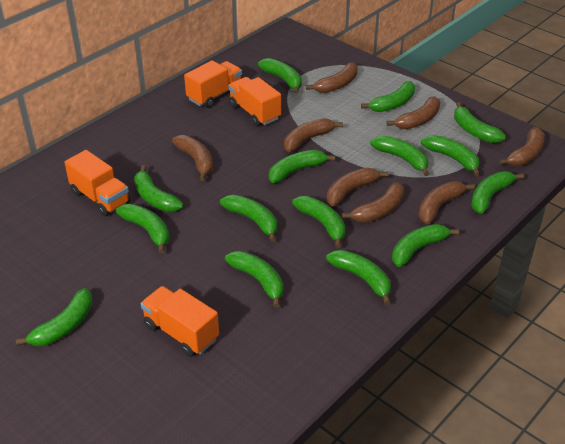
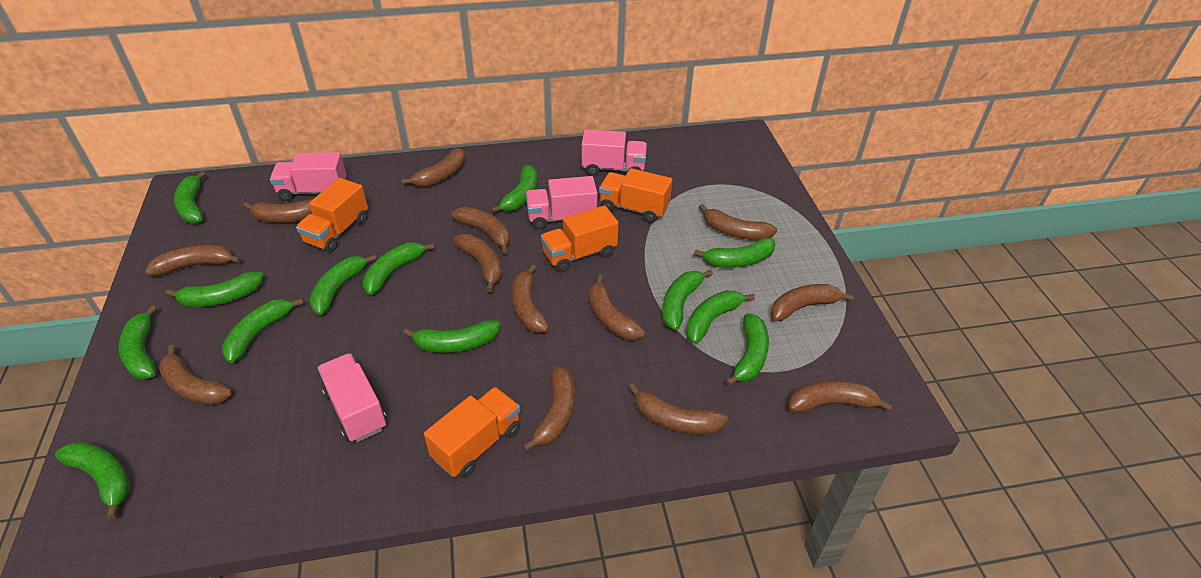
brown banana: 8 -> 13
green banana: 15 -> 13
pink truck: 0 -> 4

